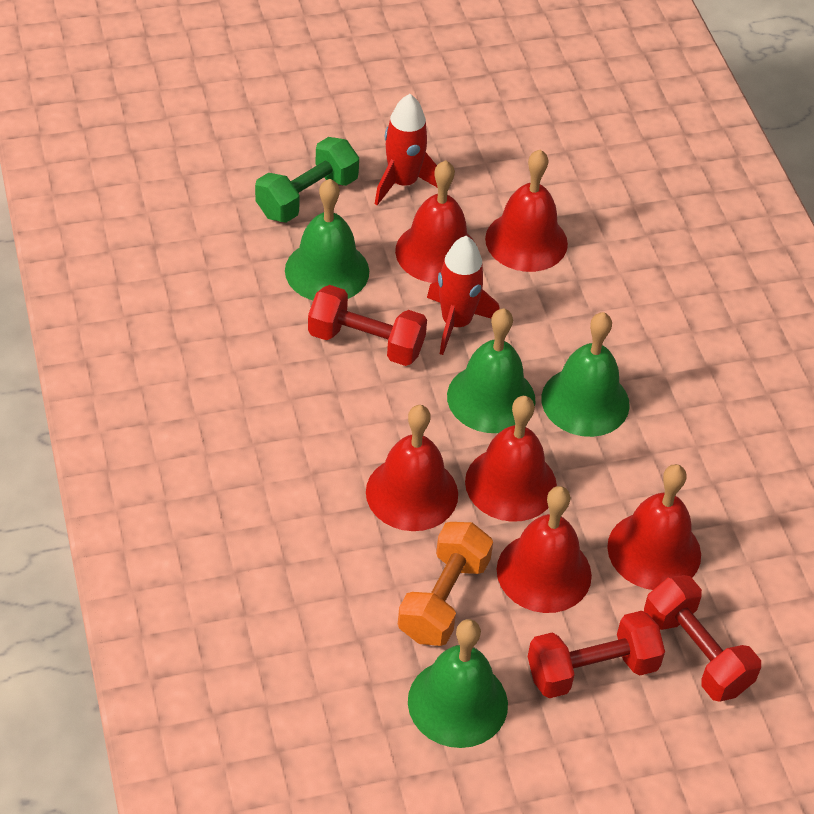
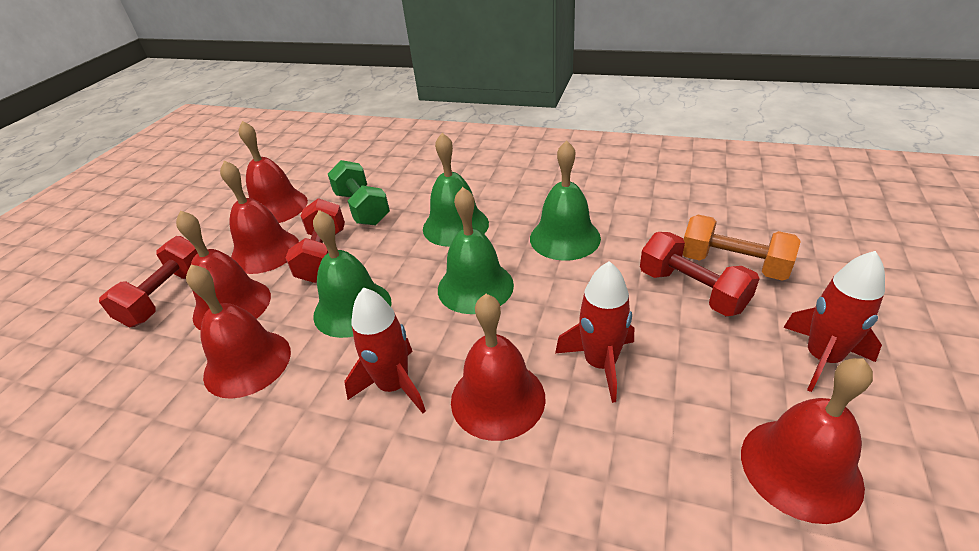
red rocket: 2 -> 3

